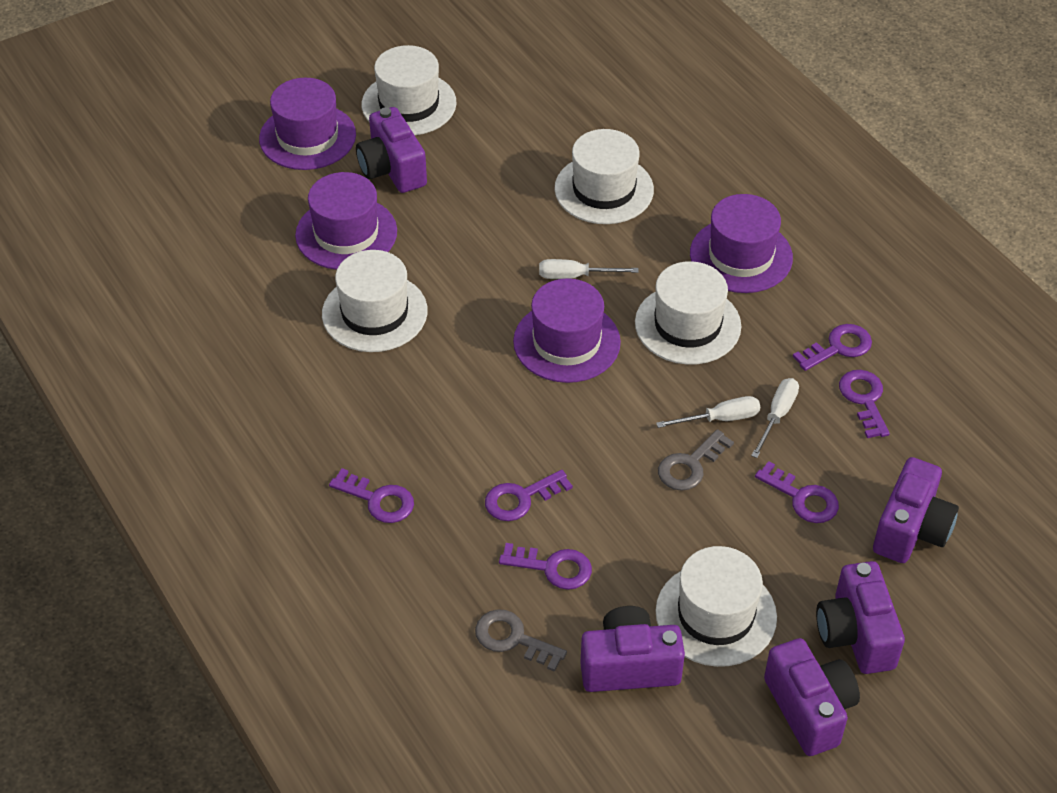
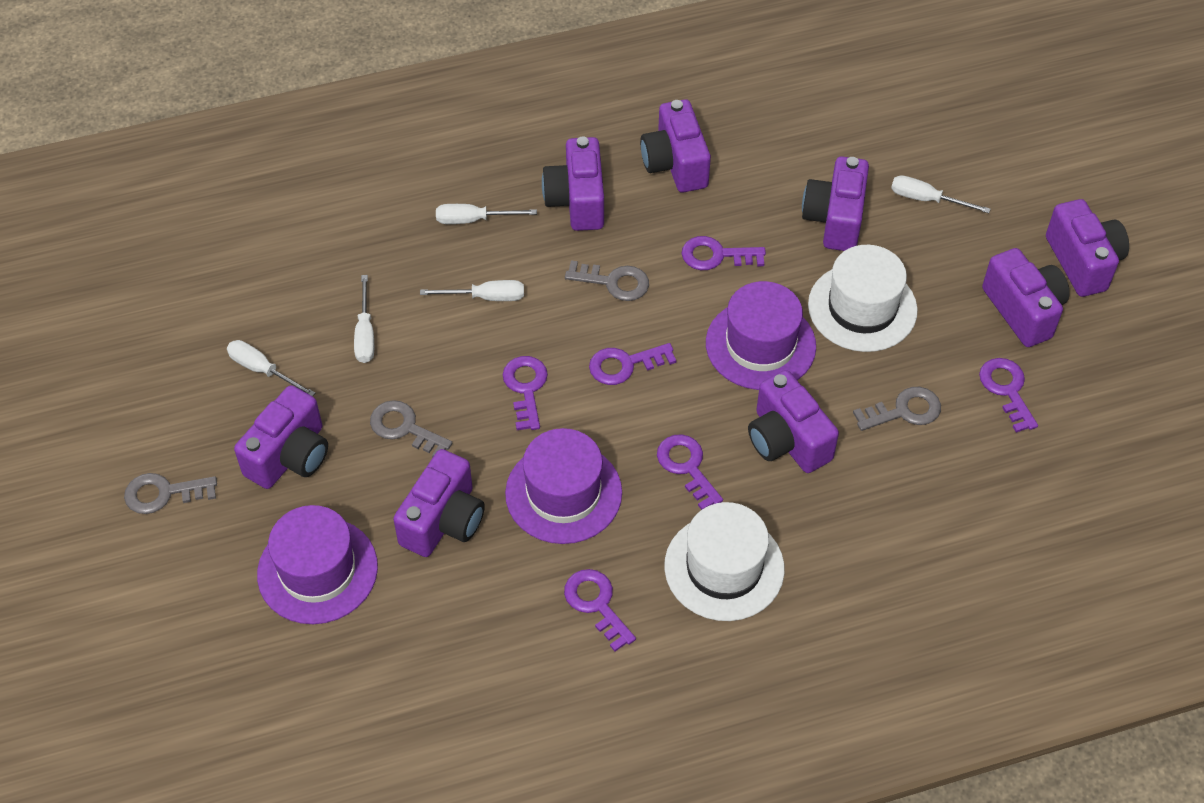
grey key: 2 -> 4
purple camera: 5 -> 8
purple hat: 4 -> 3
white hat: 5 -> 2
white screwdriver: 3 -> 5

